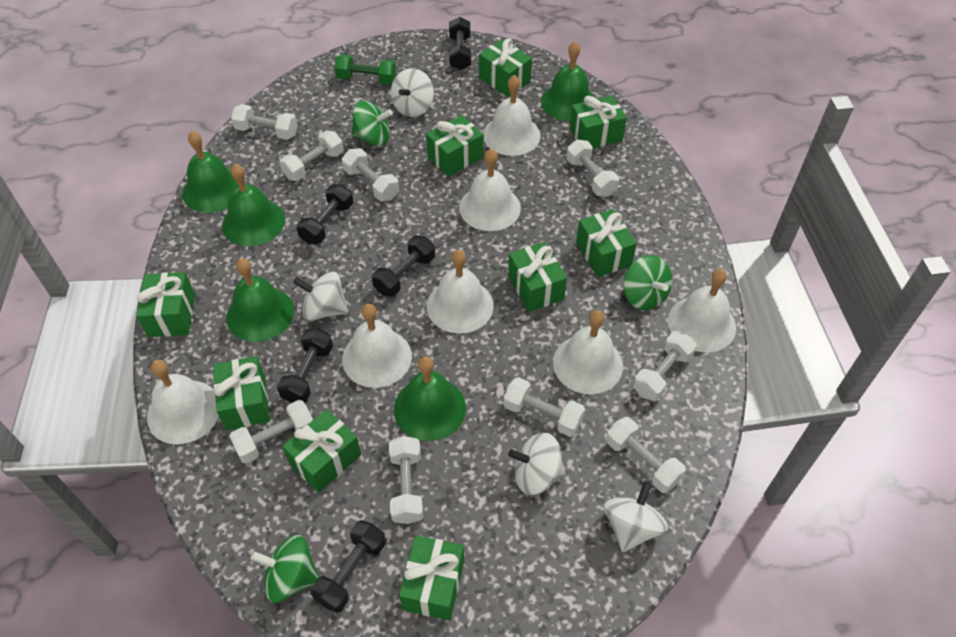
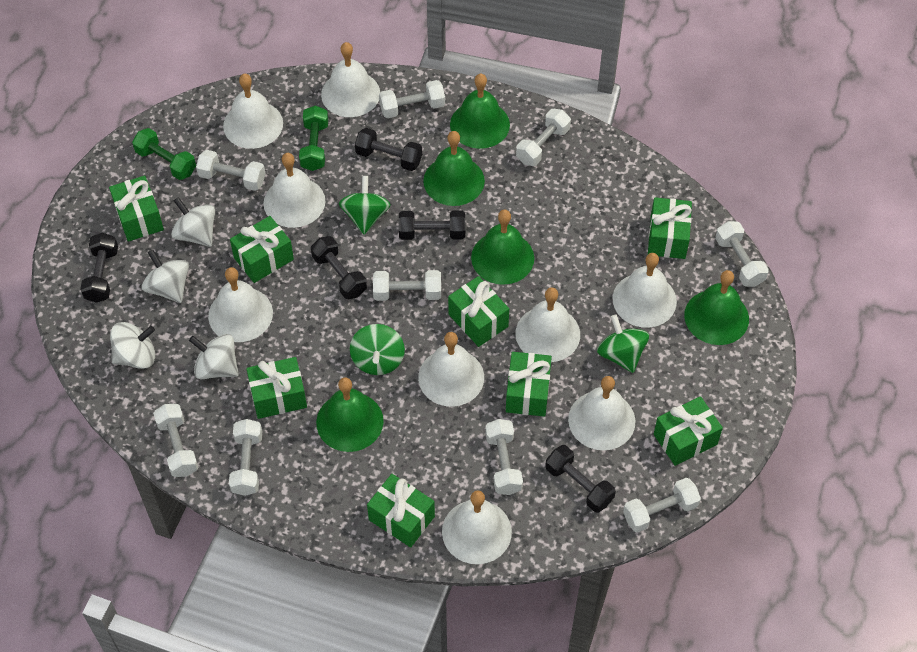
green dumbbell: 1 -> 2
green gift: 9 -> 8
white bell: 7 -> 9

